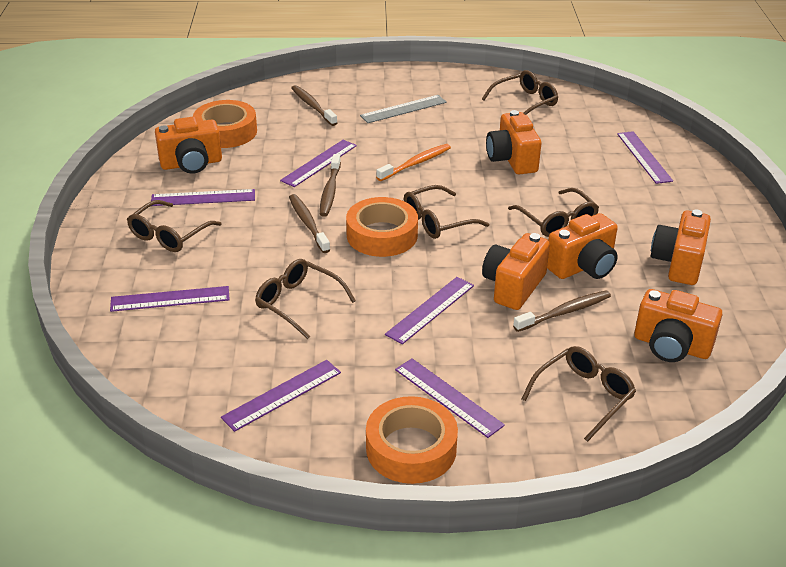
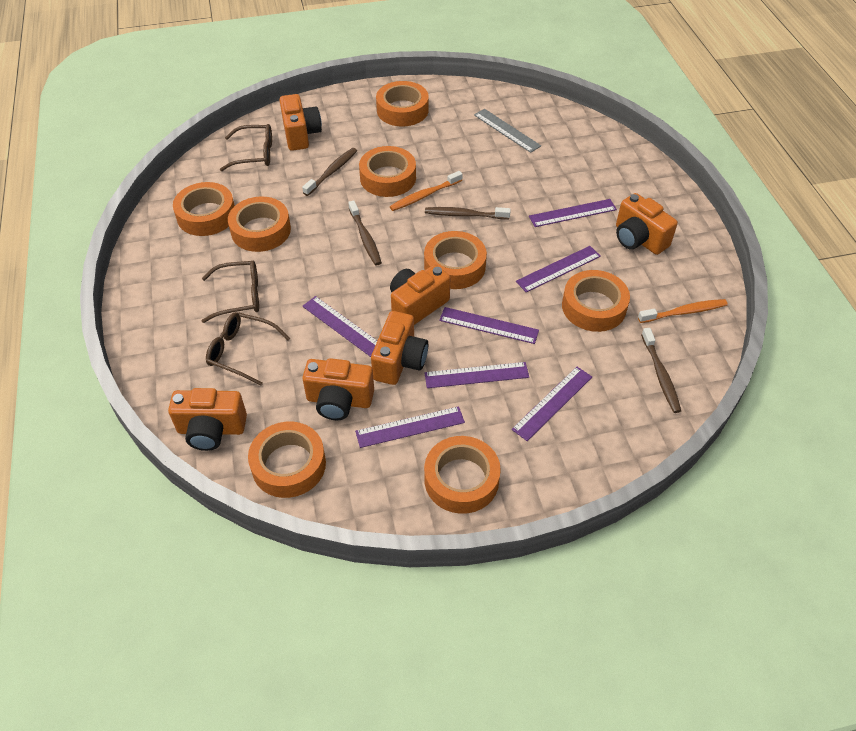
brown glasses: 6 -> 3
orange tape: 3 -> 8
orange toothbrush: 1 -> 2

